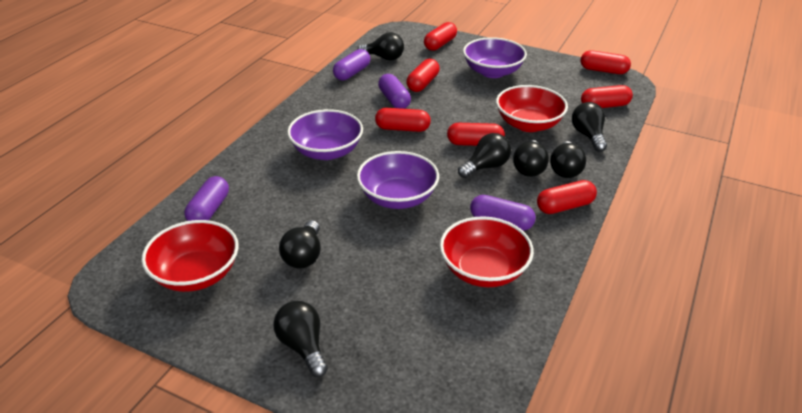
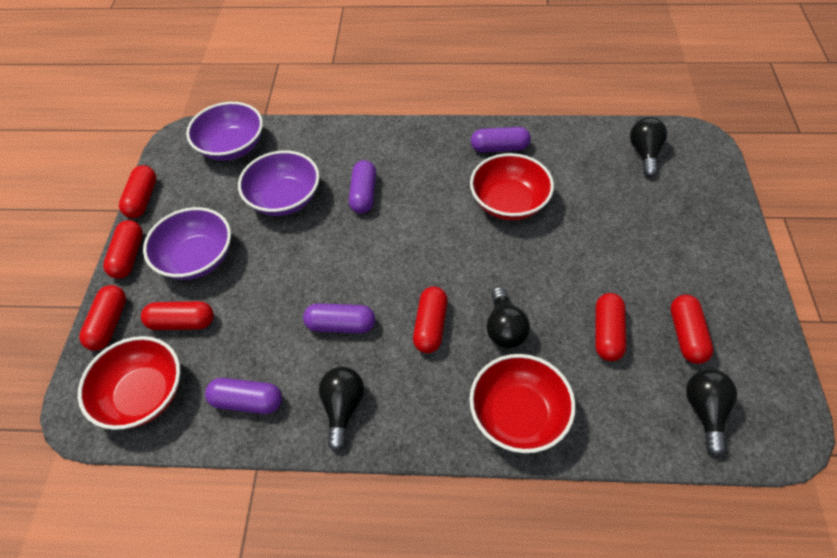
black light bulb: 7 -> 4

